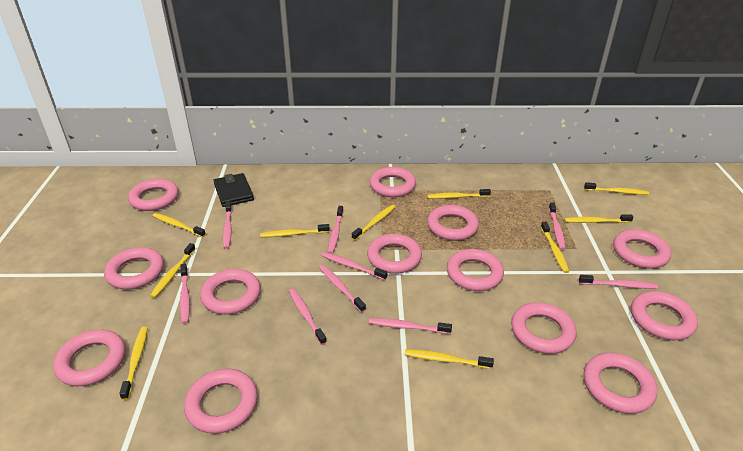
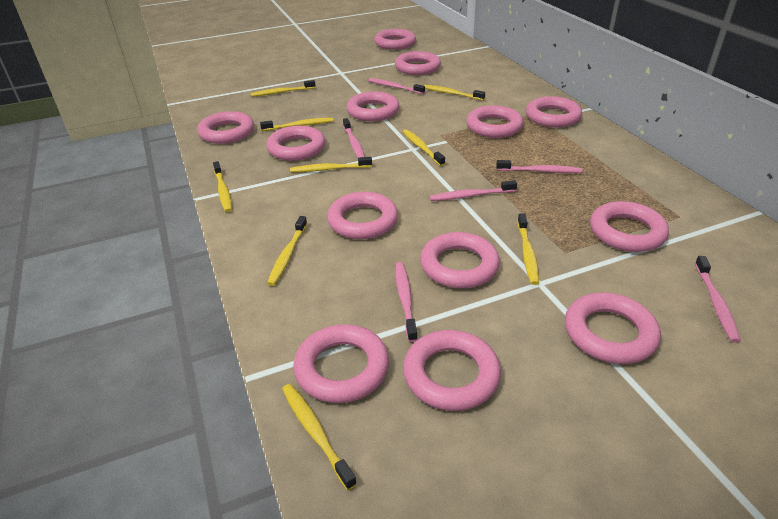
black wallet: 1 -> 0
pink toothbrush: 9 -> 6
yellow toothbrush: 10 -> 9

